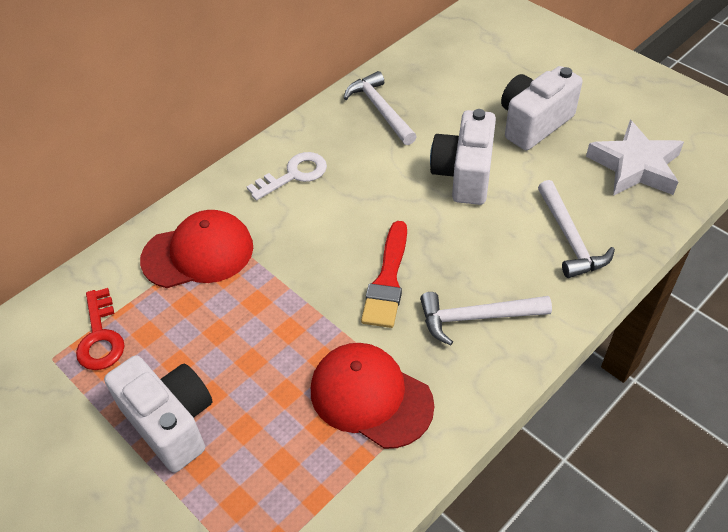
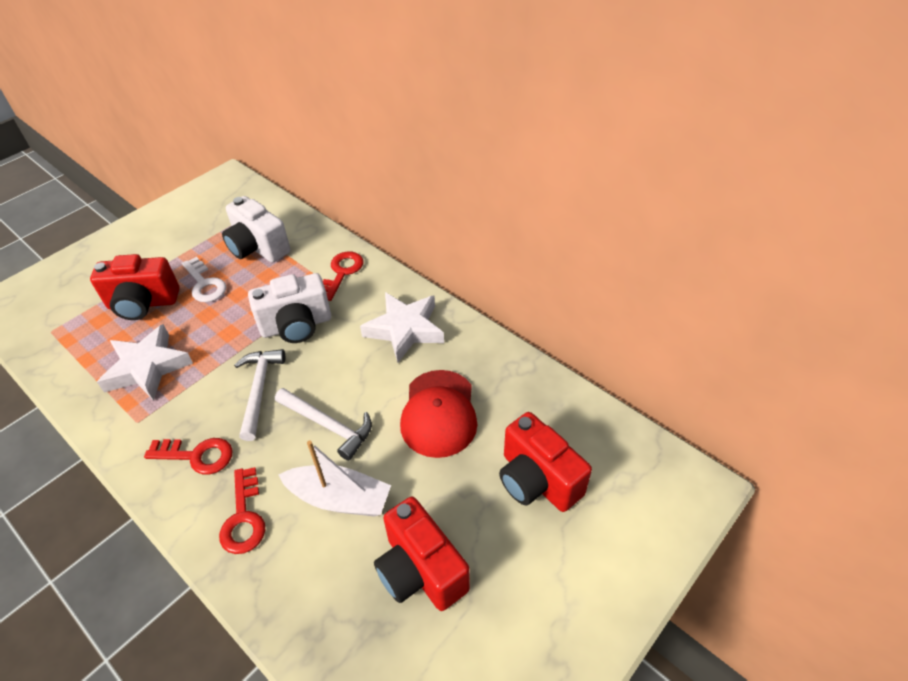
red brush: 1 -> 0
red camera: 0 -> 3
red cap: 2 -> 1
red key: 1 -> 3
white boat: 0 -> 1
white camera: 3 -> 2
white hammer: 3 -> 2
white star: 1 -> 2

